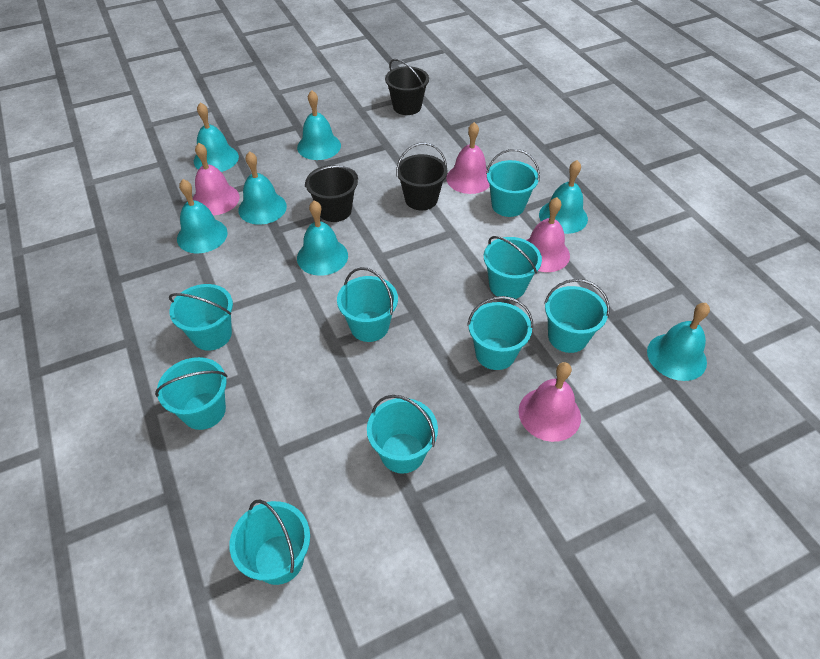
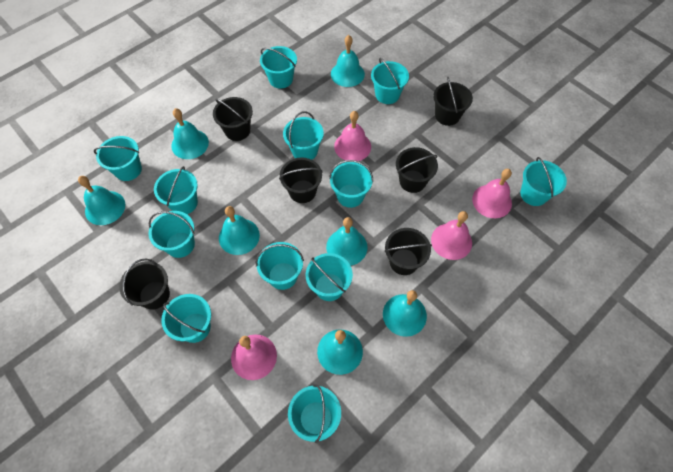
black bucket: 3 -> 6
turquoise bucket: 9 -> 12

